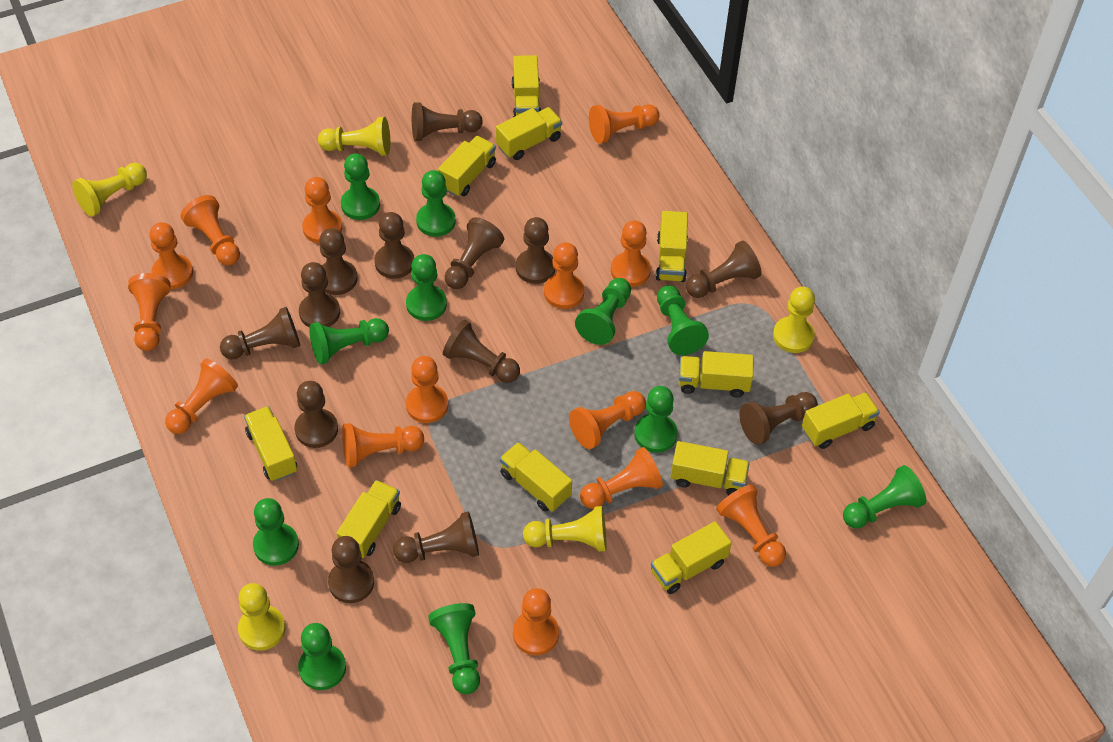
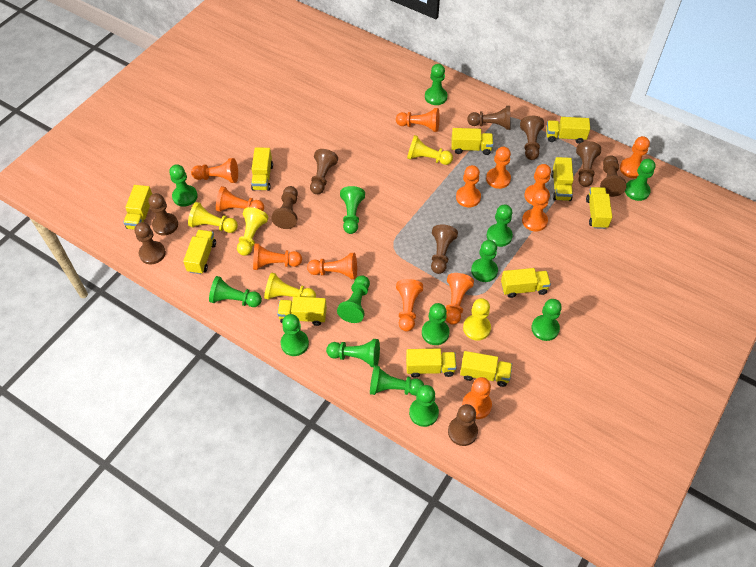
brown pawn: 13 -> 10
green pawn: 11 -> 14
orange pawn: 14 -> 13

